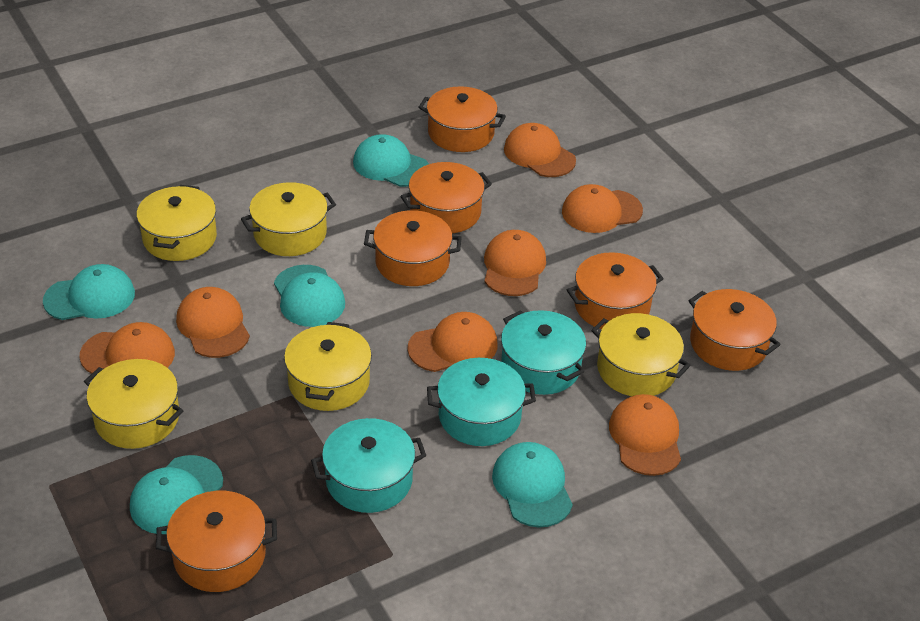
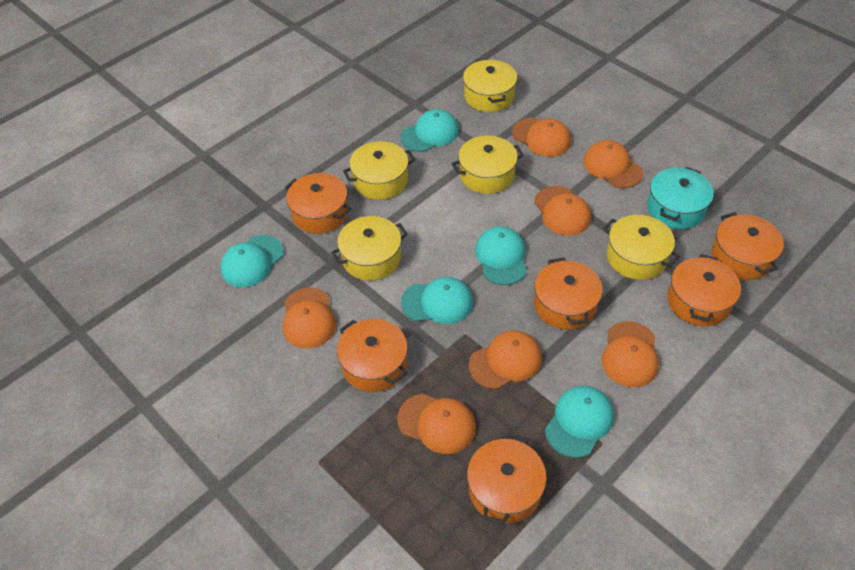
turquoise pot: 3 -> 1

